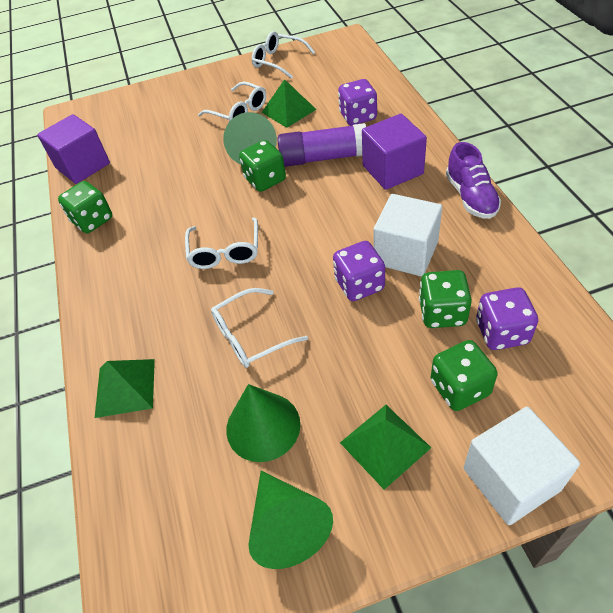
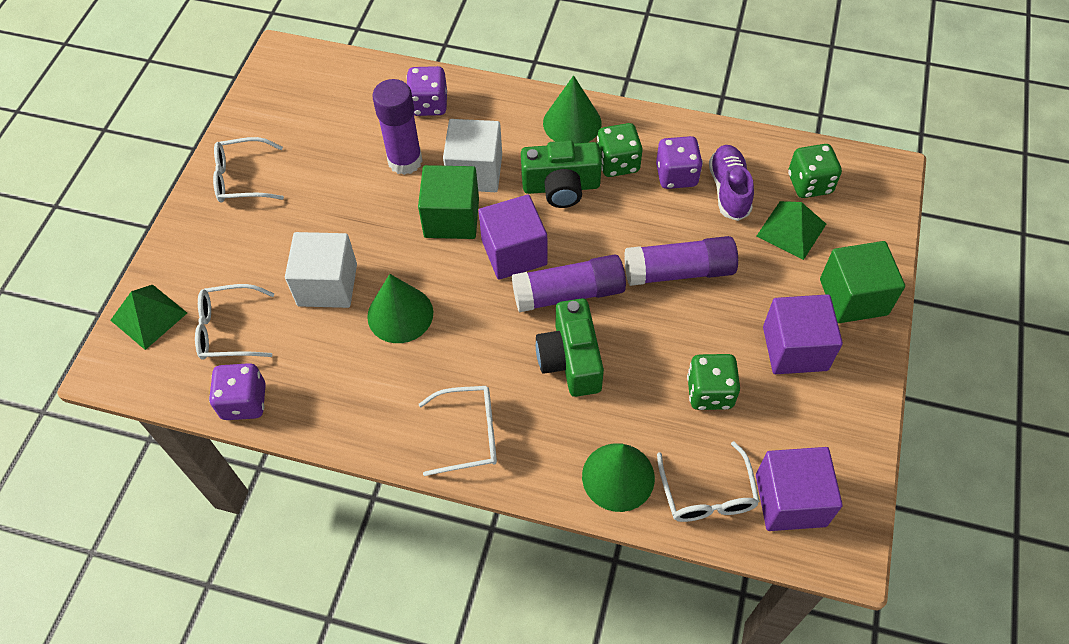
green camera: 0 -> 2
green cube: 0 -> 2
green dice: 4 -> 3
green pyramid: 3 -> 2
purple cube: 2 -> 3
purple glue stick: 1 -> 3

